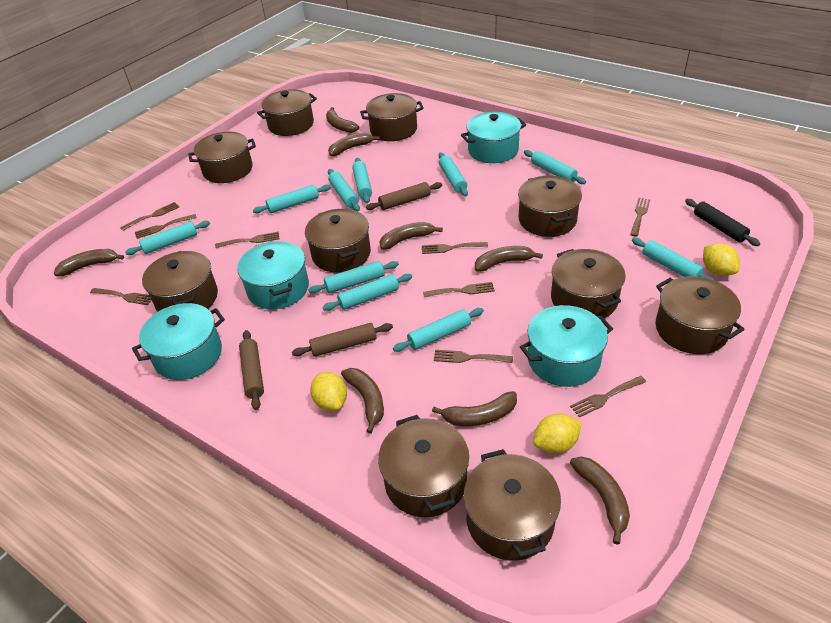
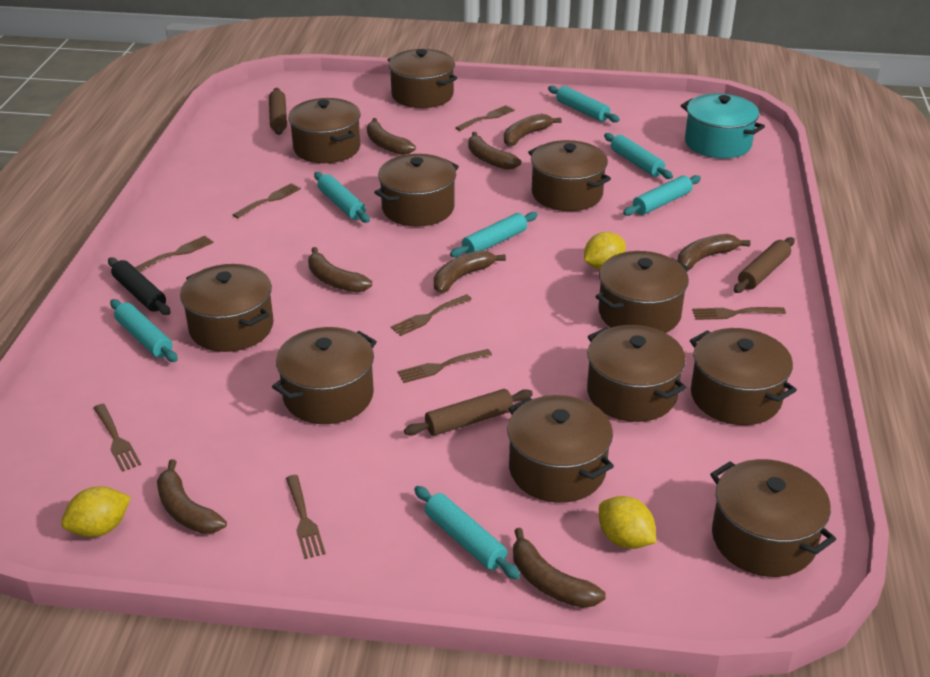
brown fork: 9 -> 8
brown pot: 10 -> 11
turquoise pot: 4 -> 1
turquoise rolling pin: 10 -> 7

